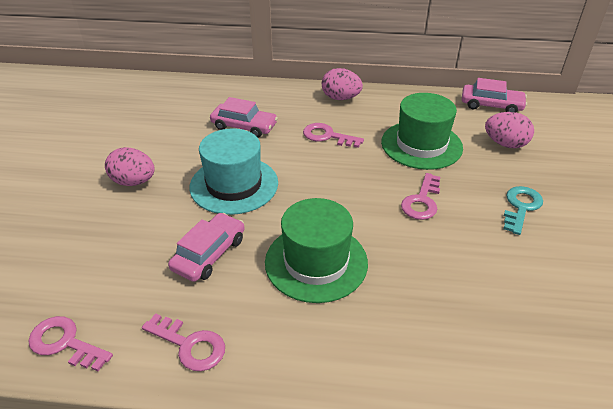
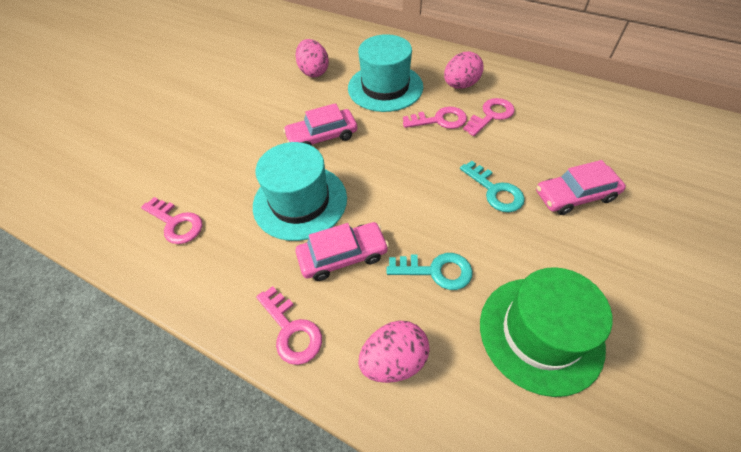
green hat: 2 -> 1
turquoise hat: 1 -> 2
turquoise key: 1 -> 2

